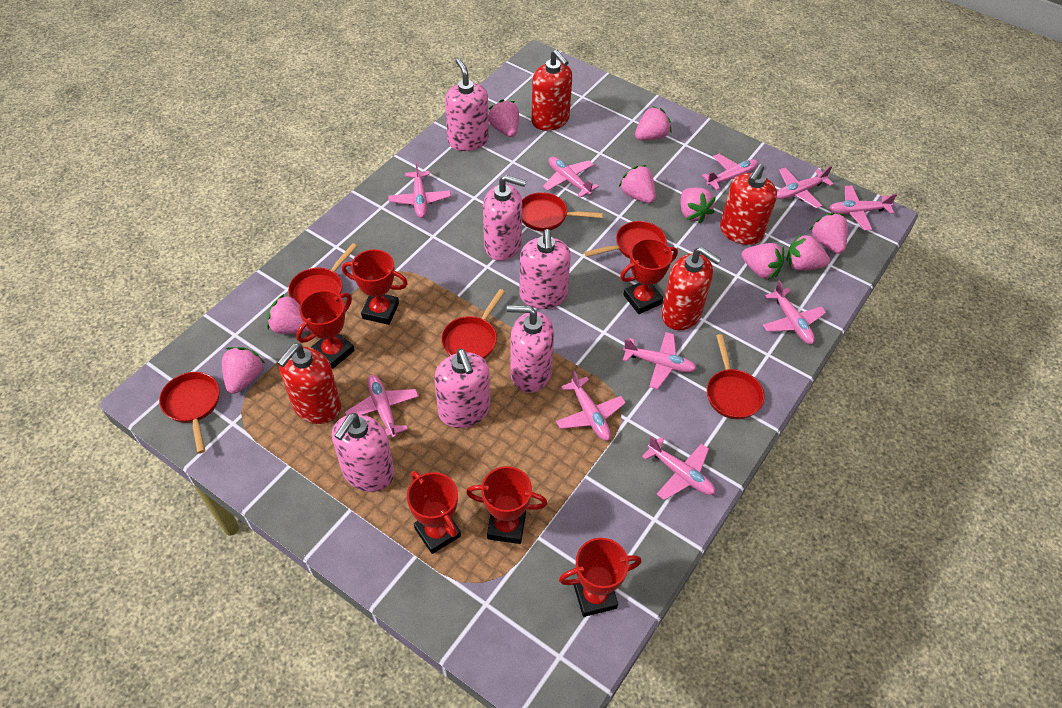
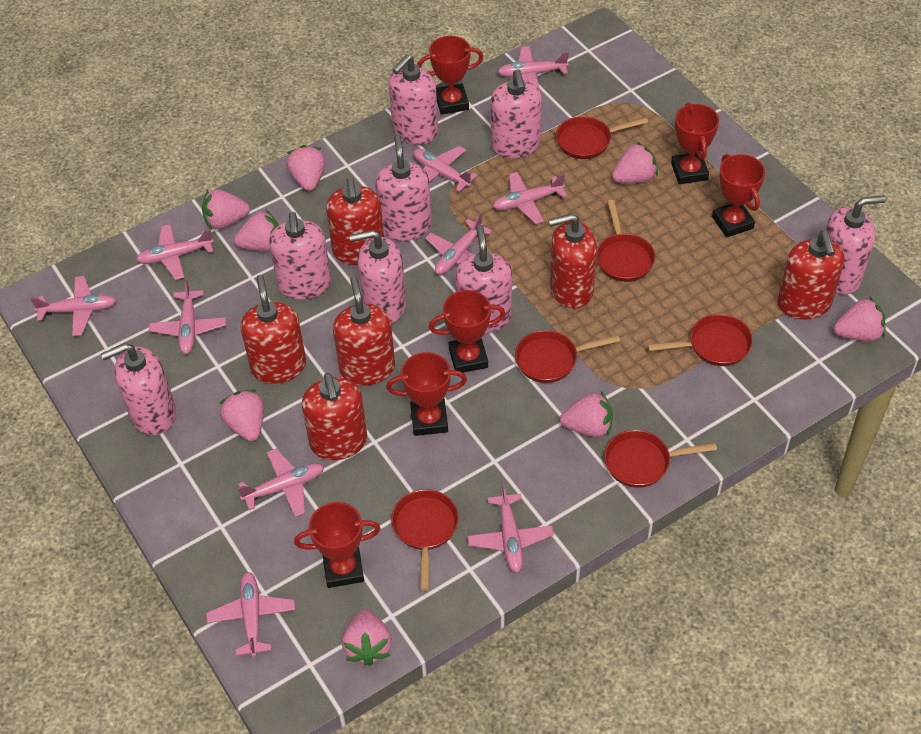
pink soap dispenser: 6 -> 8
pink strawberry: 9 -> 8
red soap dispenser: 4 -> 6

